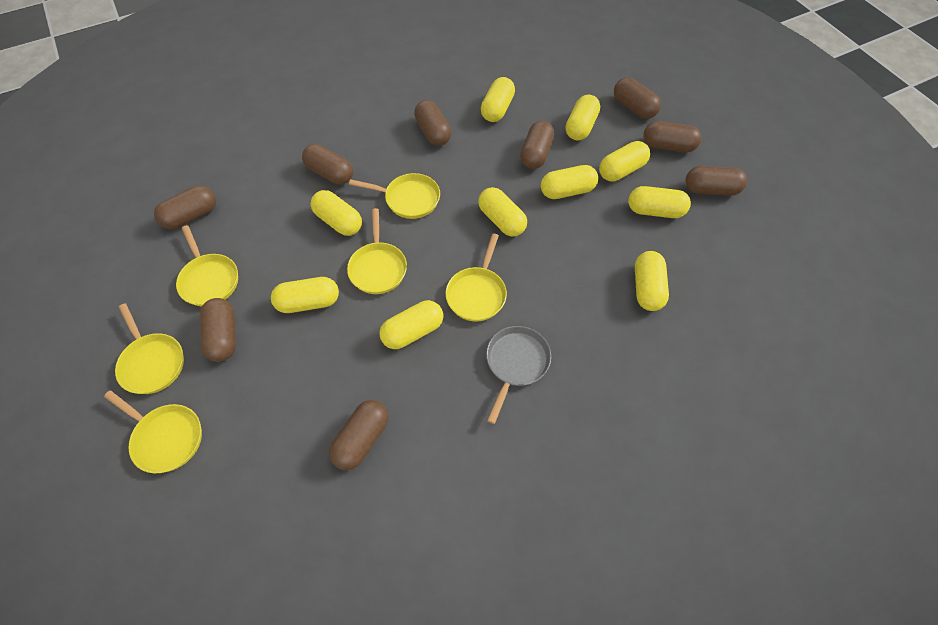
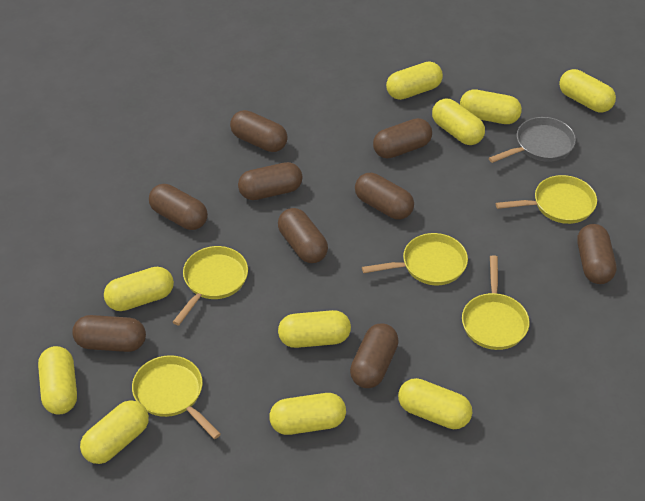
yellow pan: 6 -> 5

